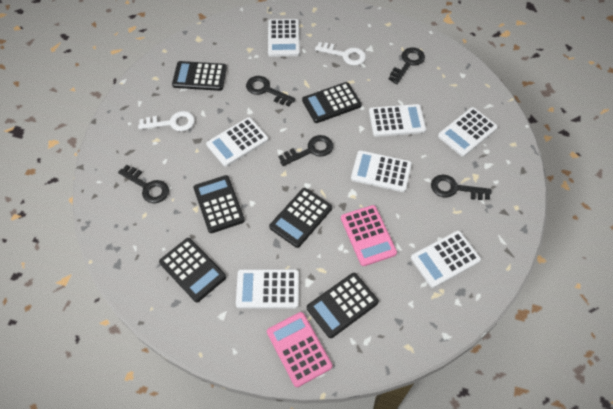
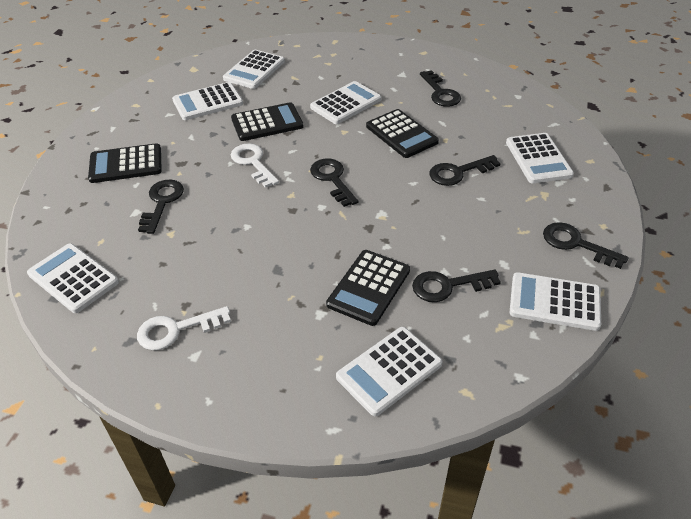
black calculator: 6 -> 4
black key: 5 -> 6
pink calculator: 2 -> 0

